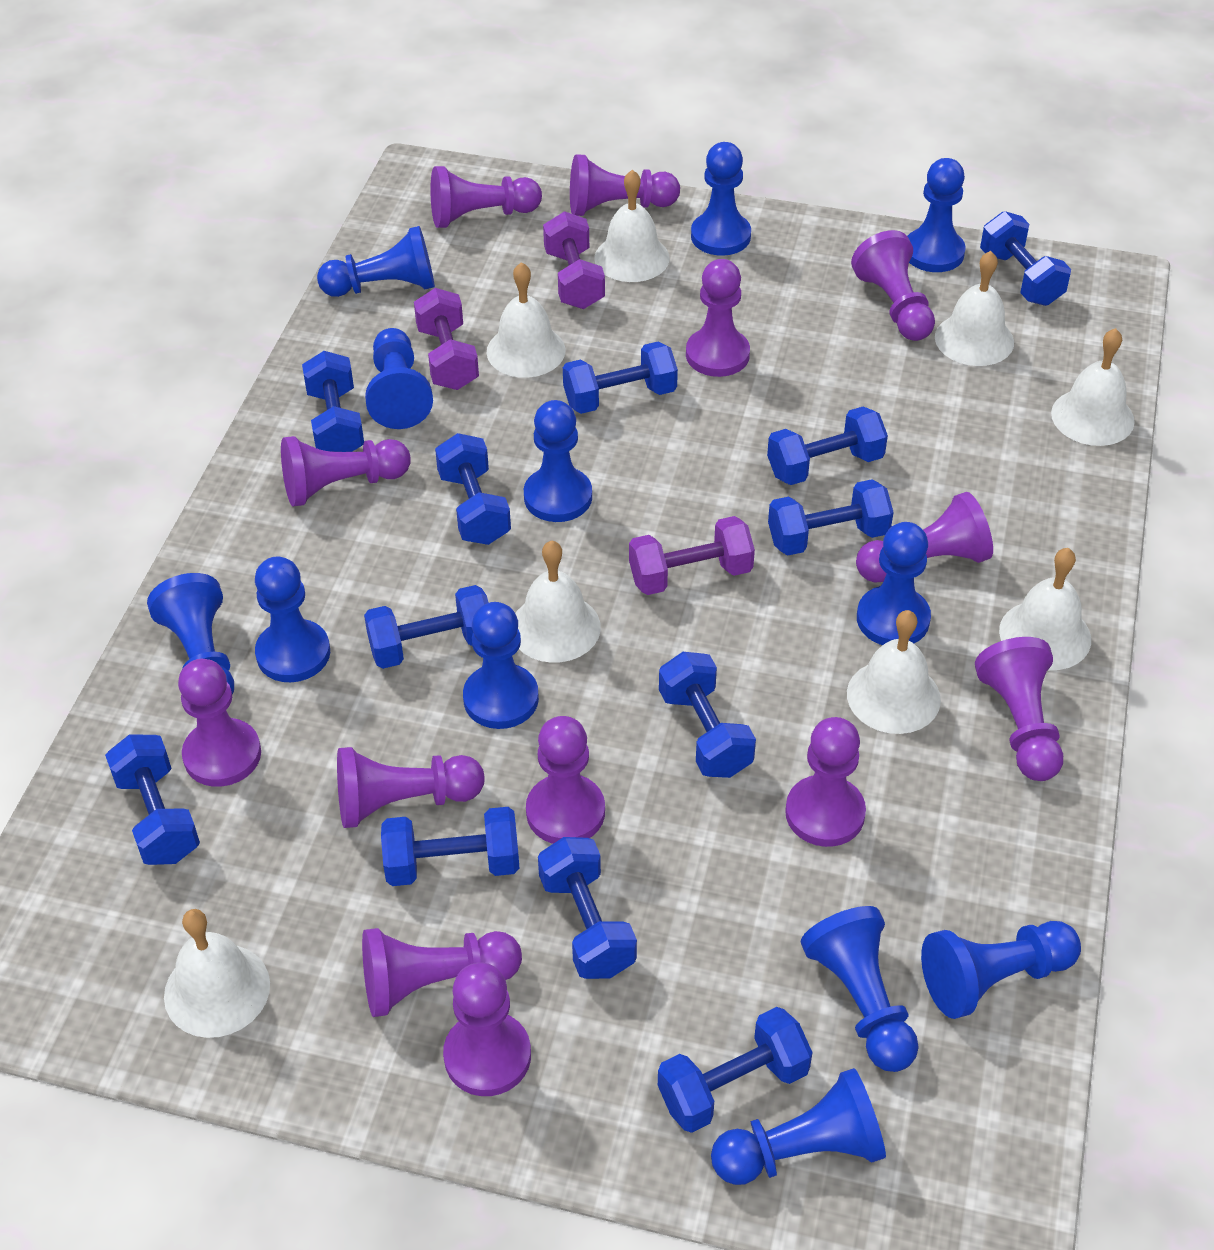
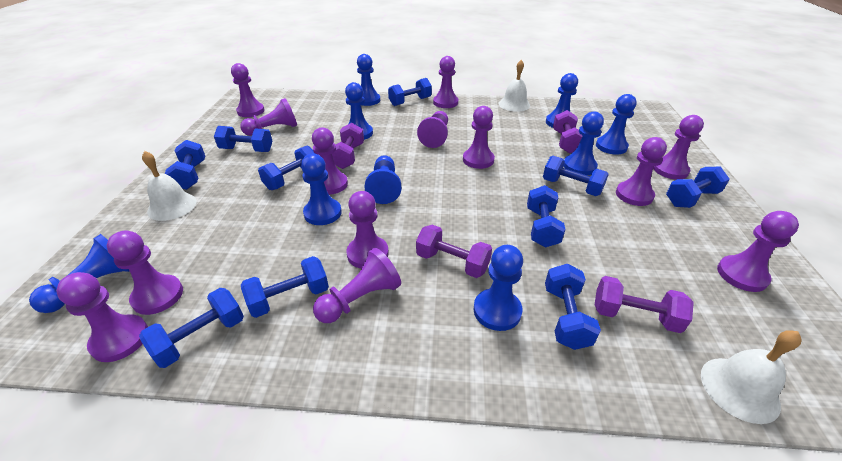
blue dumbbell: 12 -> 10
blue pawn: 12 -> 9
purple dumbbell: 3 -> 4
white bell: 8 -> 3

